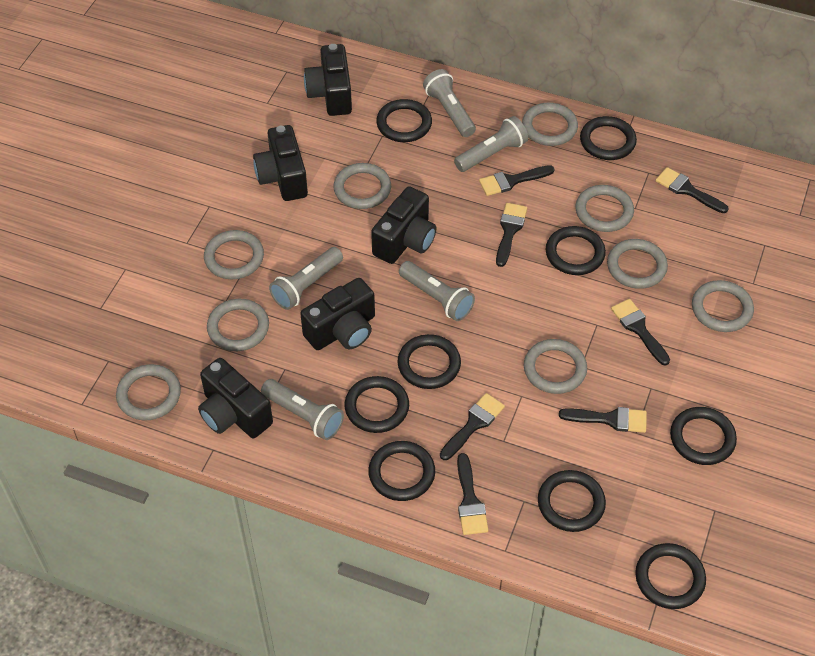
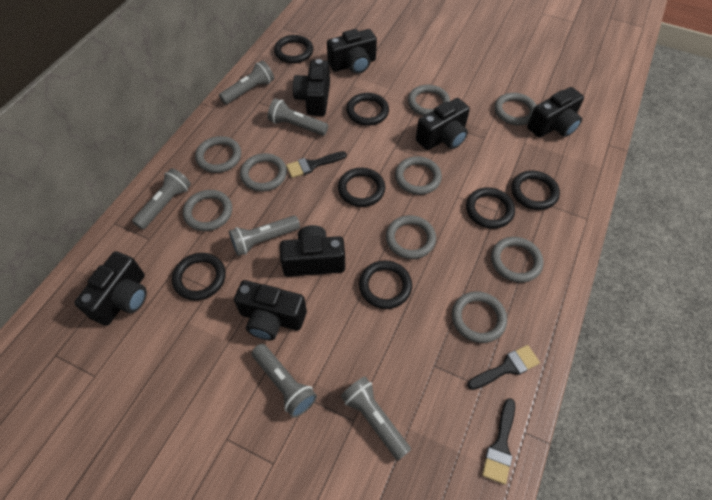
black brush: 7 -> 3
black camera: 5 -> 7
black ring: 9 -> 7
grey flashlight: 5 -> 6

